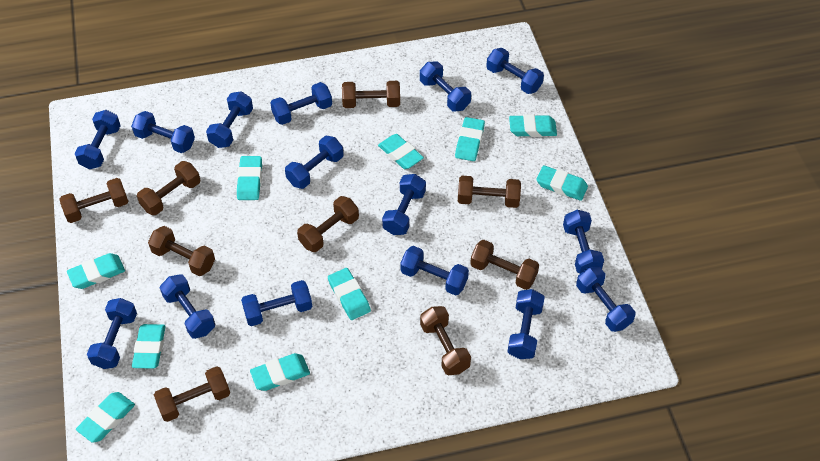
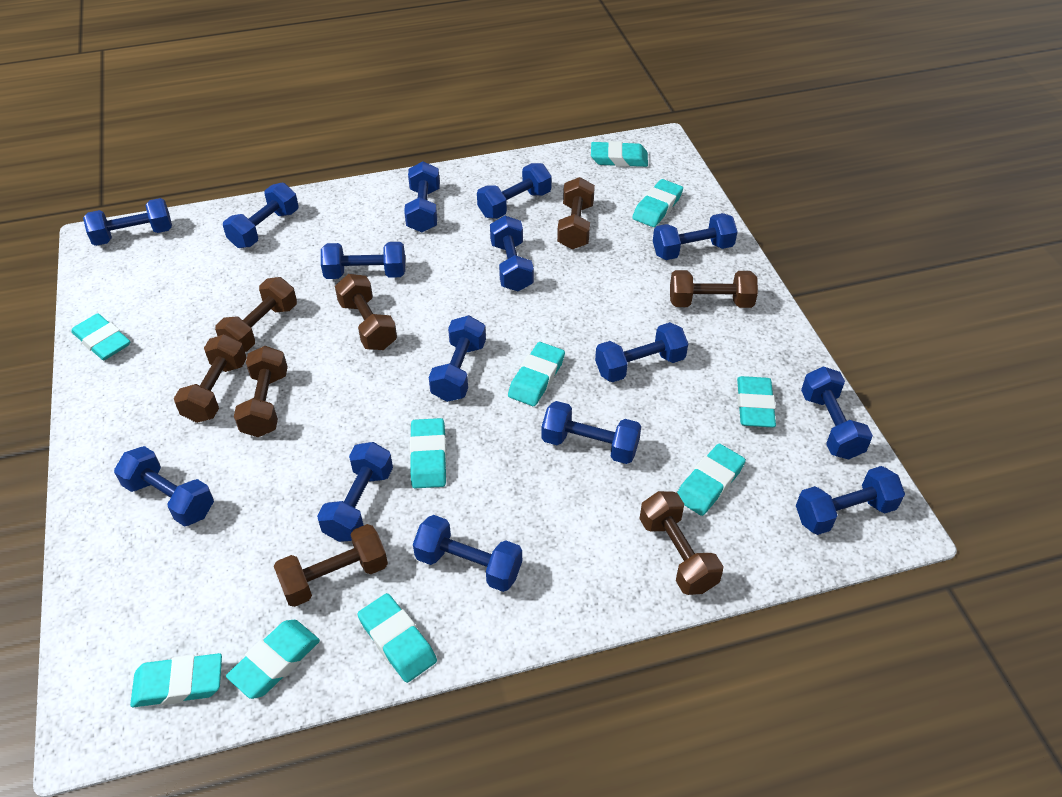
brown dumbbell: 9 -> 8

